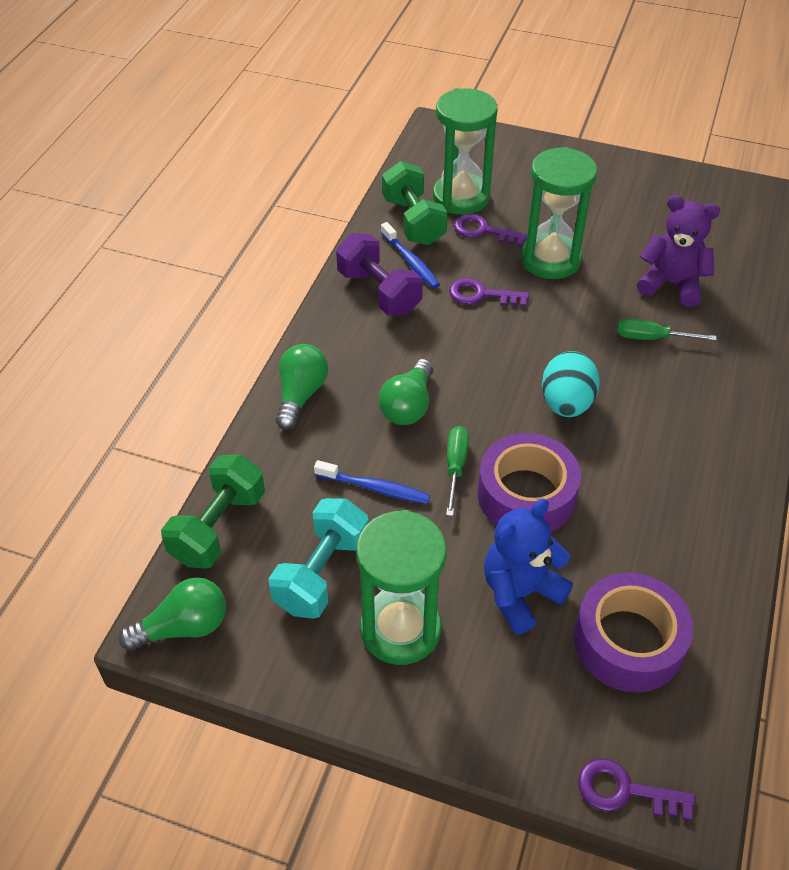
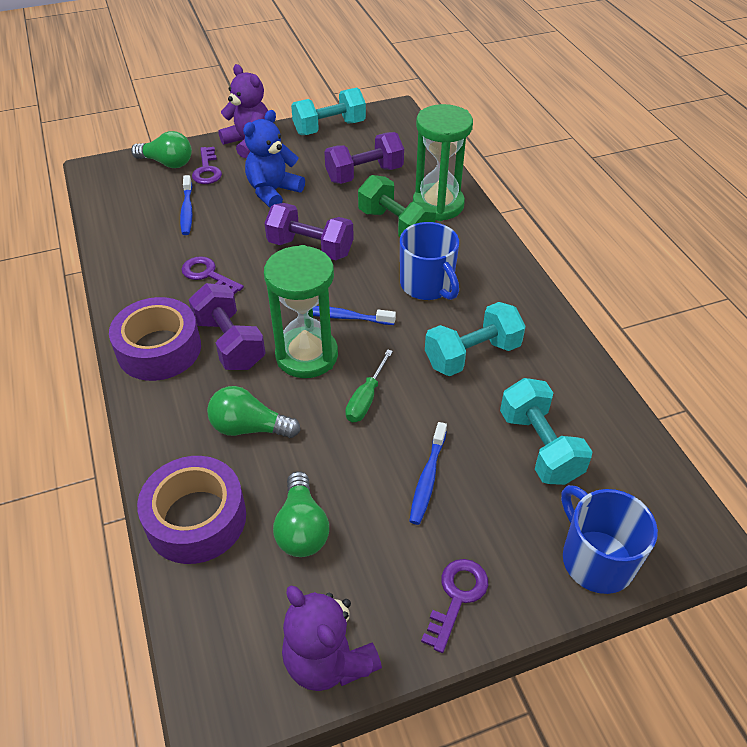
blue mug: 0 -> 2
blue toothbrush: 2 -> 3
green dumbbell: 2 -> 1
green hourglass: 3 -> 2
green screwdriver: 2 -> 1
purple dumbbell: 1 -> 3
purple teddy bear: 1 -> 2
turquoise dumbbell: 1 -> 3
turquoise egg: 1 -> 0

